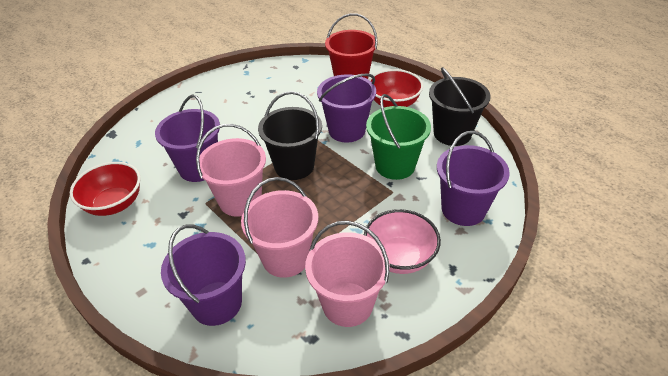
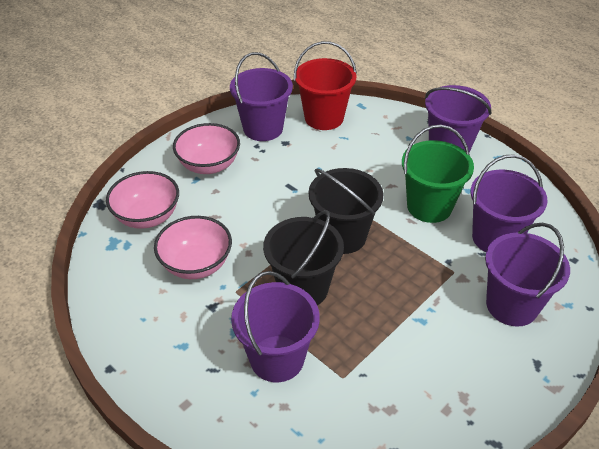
pink bowl: 1 -> 3
pink bucket: 3 -> 0
purple bucket: 4 -> 5
red bowl: 2 -> 0

